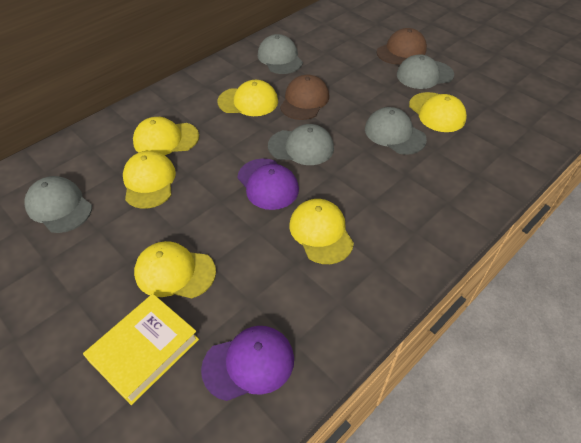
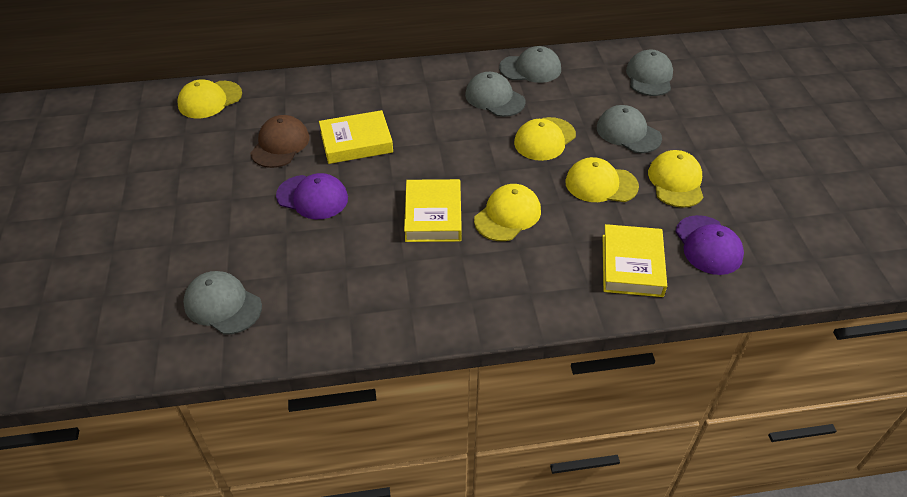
brown cap: 2 -> 1
yellow book: 1 -> 3
yellow cap: 6 -> 5

